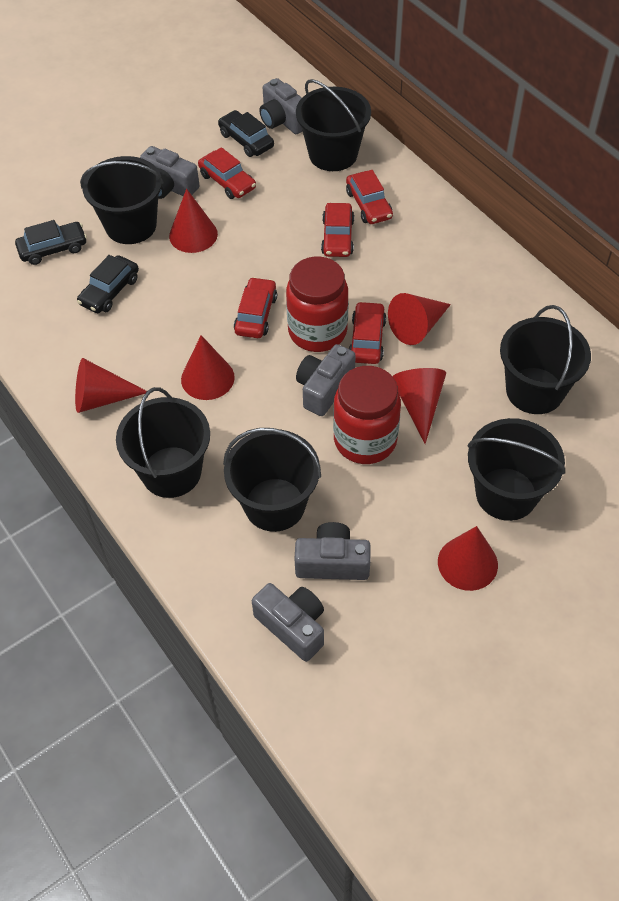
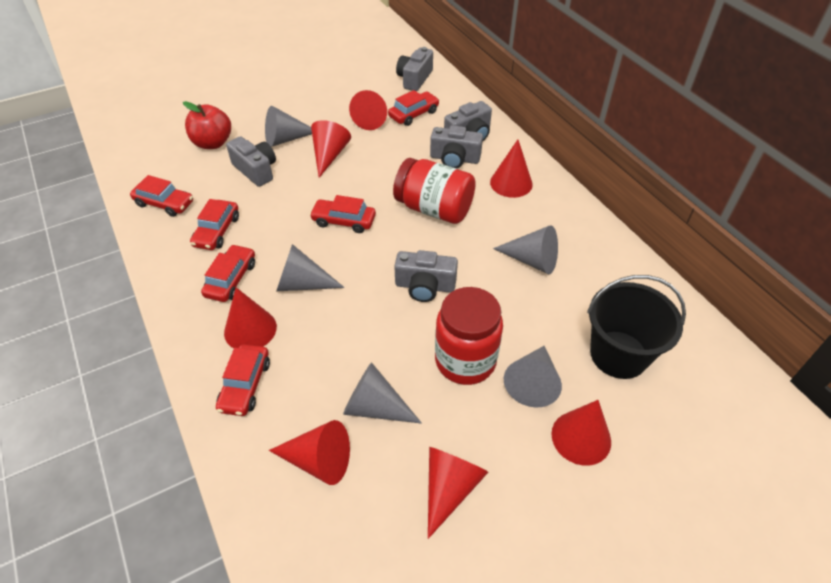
black bucket: 6 -> 1
black car: 3 -> 0
grey cone: 0 -> 5
red apple: 0 -> 1
red car: 5 -> 6
red cone: 6 -> 7

